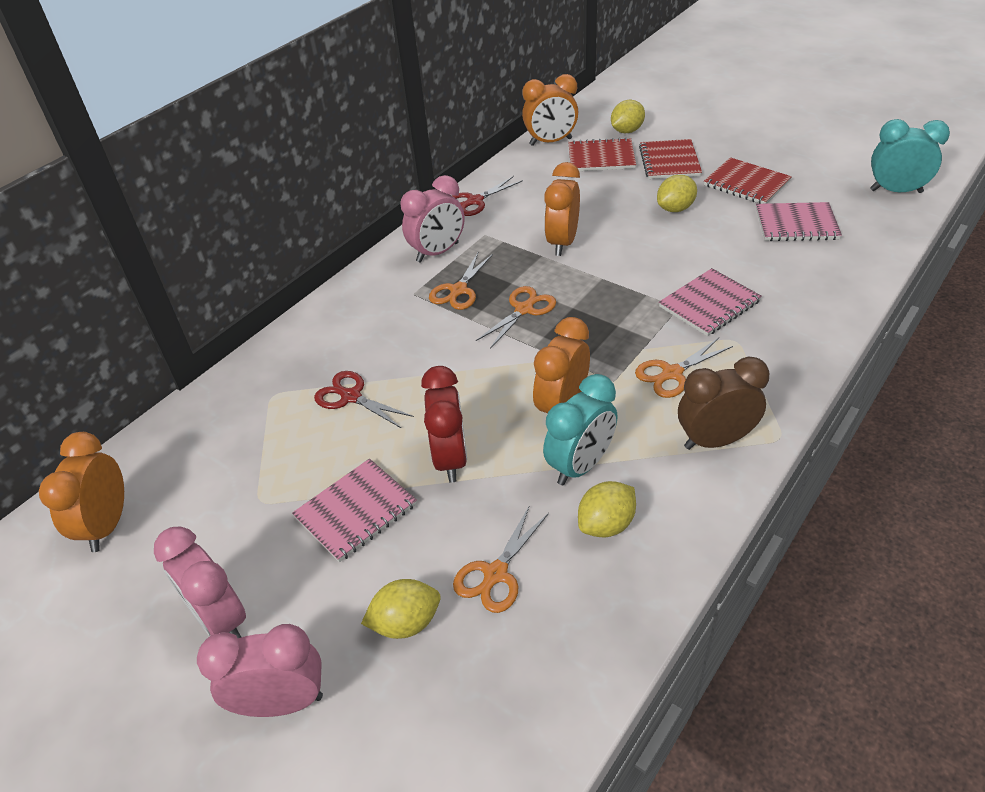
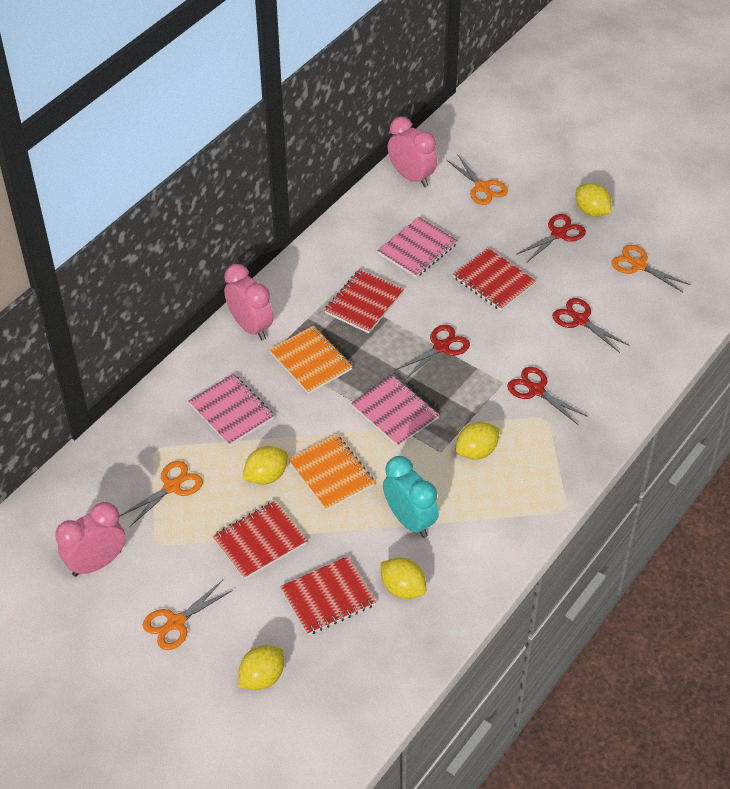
brown clock: 1 -> 0
orange clock: 4 -> 0
orange notebook: 0 -> 2
red clock: 1 -> 0
red notebook: 3 -> 4
red scissors: 2 -> 4
turquoise clock: 2 -> 1
yellow lemon: 4 -> 5

